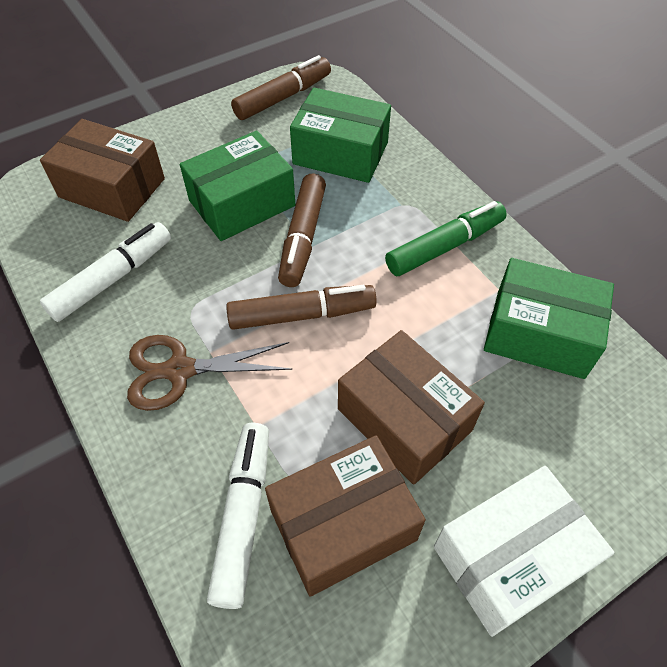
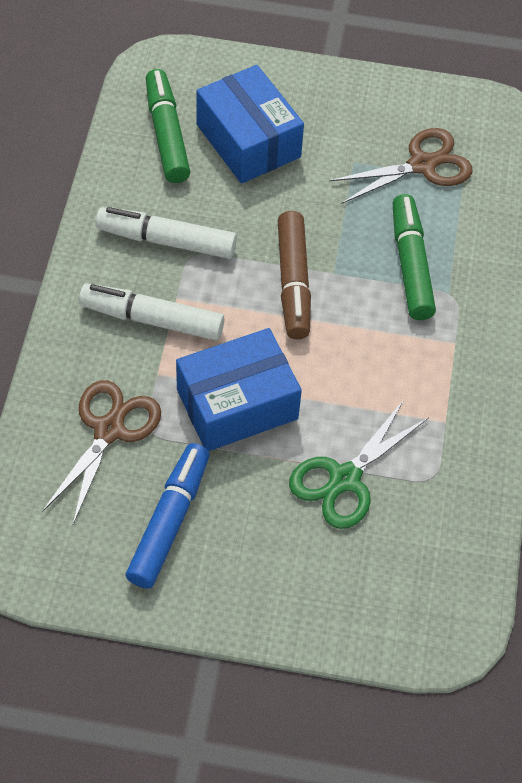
blue box: 0 -> 2
blue marker: 0 -> 1
brown box: 3 -> 0
brown marker: 3 -> 1
brown scissors: 1 -> 2
green box: 3 -> 0
green marker: 1 -> 2
green scissors: 0 -> 1
white box: 1 -> 0

